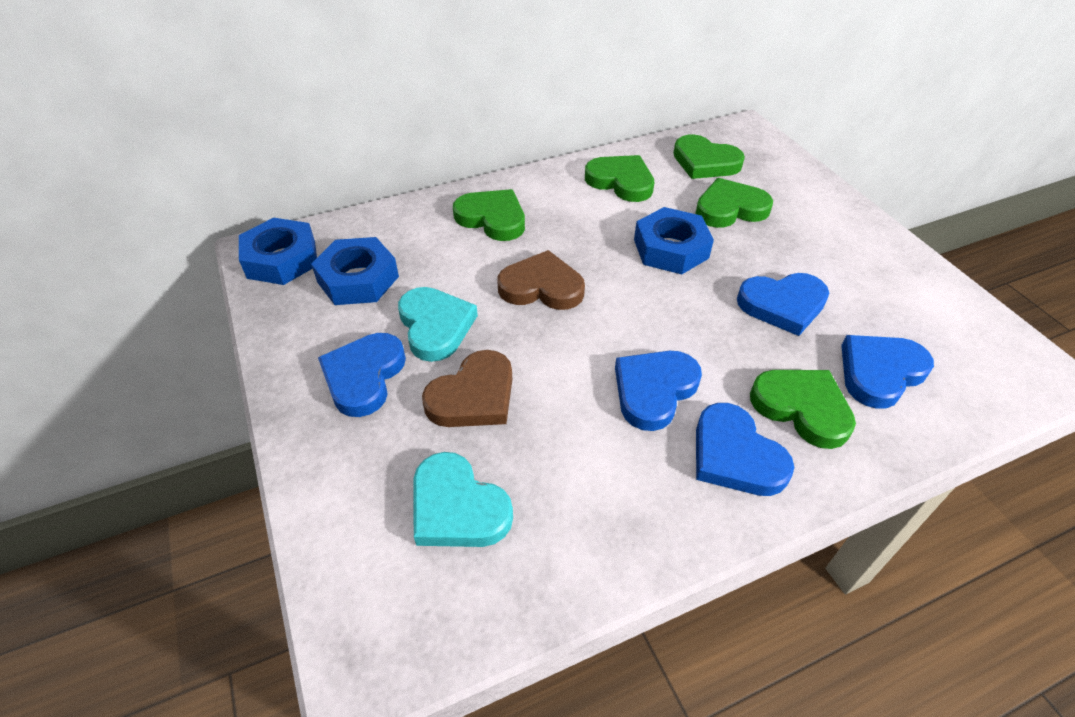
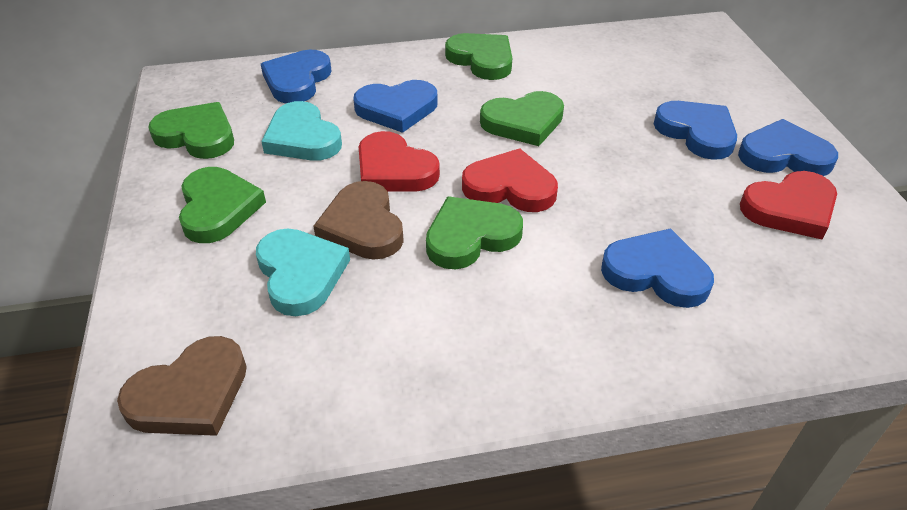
blue nut: 3 -> 0
red heart: 0 -> 3

